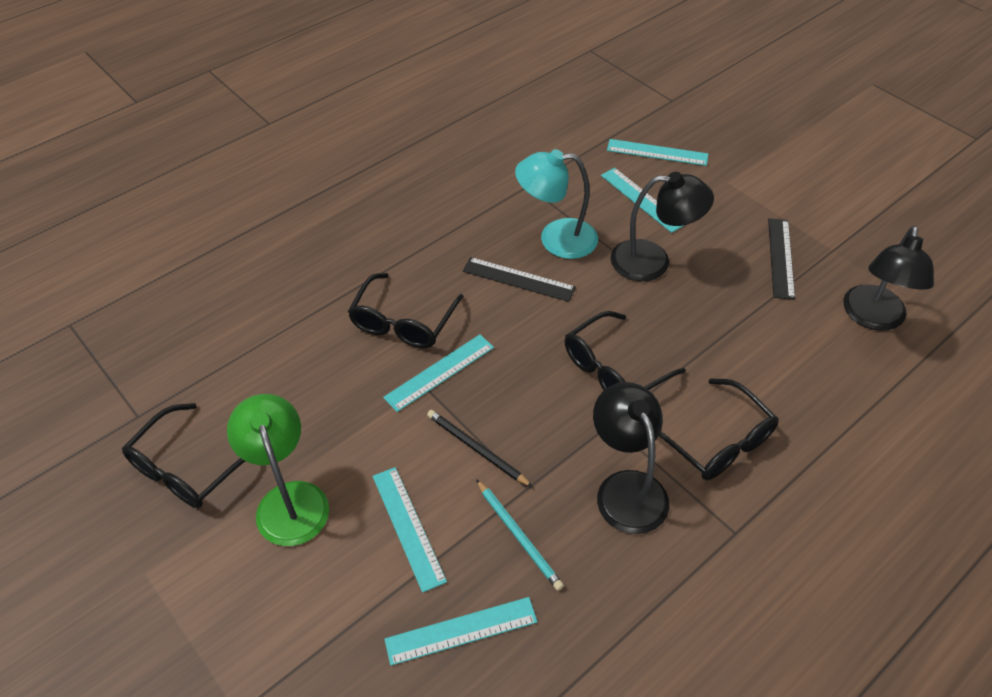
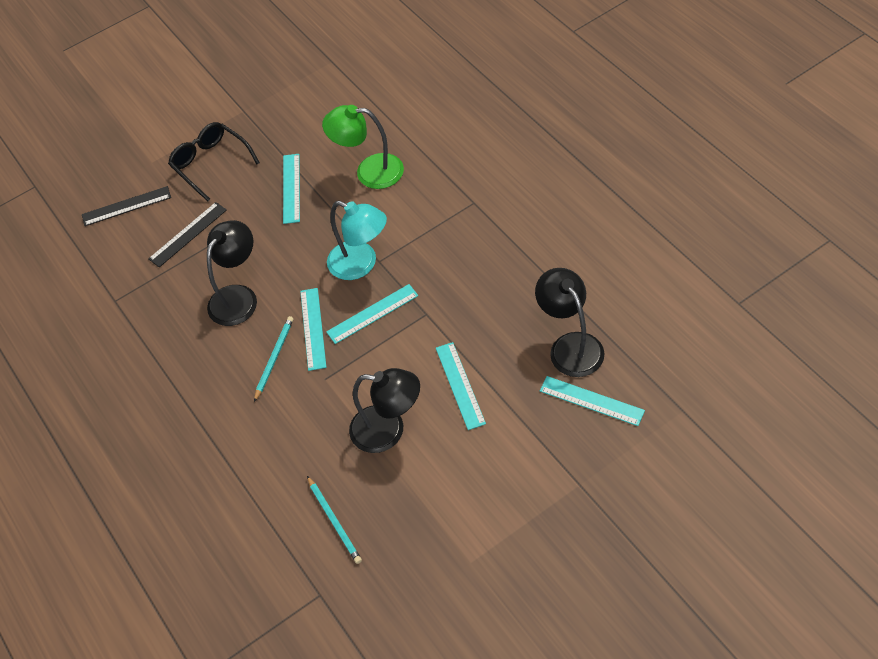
black glasses: 4 -> 1
black pencil: 1 -> 0
turquoise pencil: 1 -> 2

